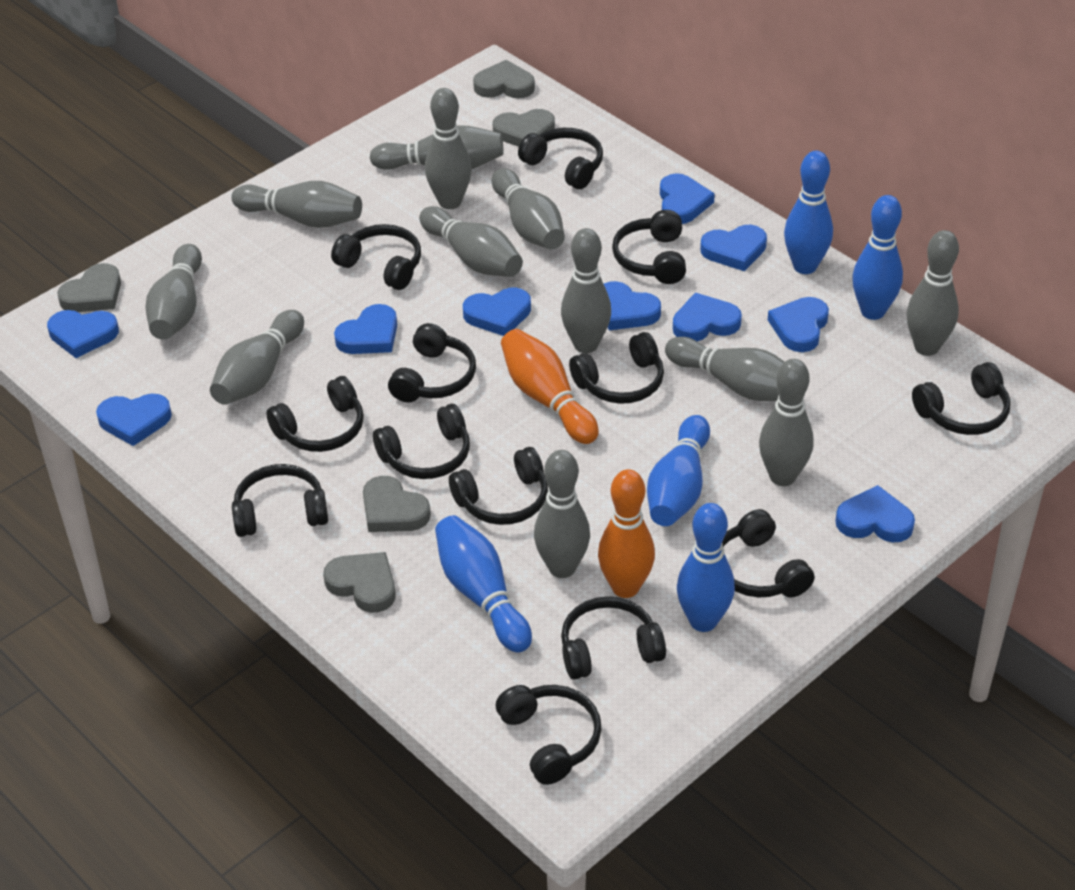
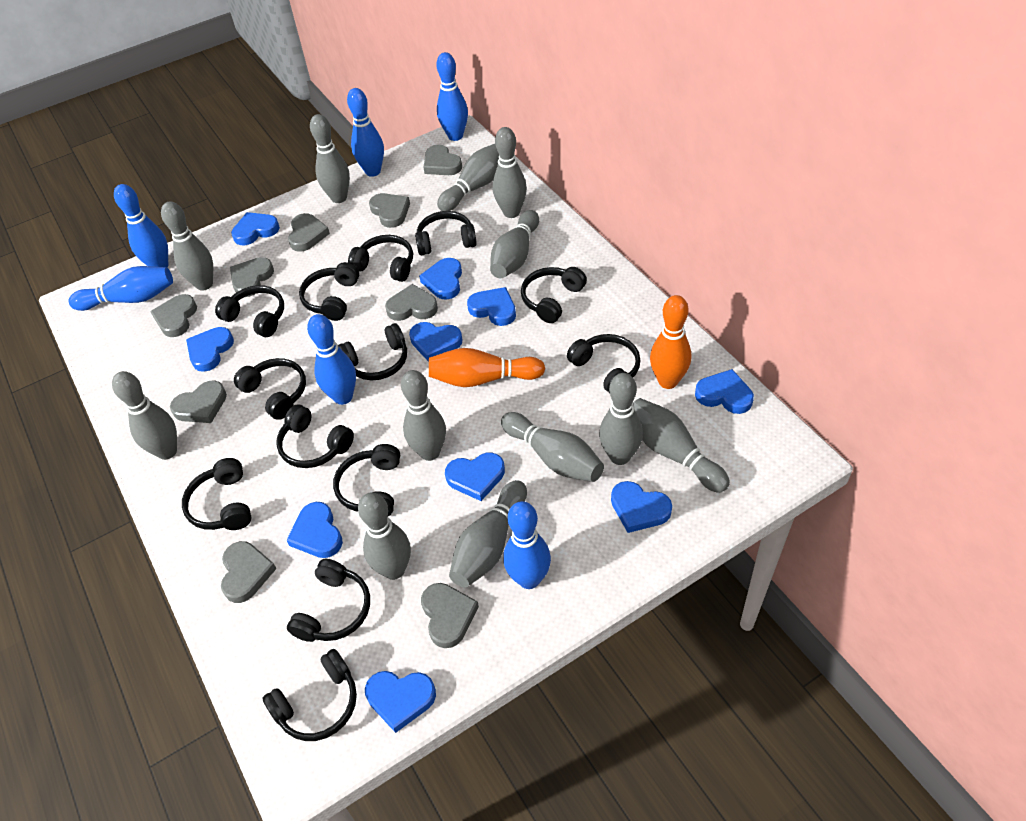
blue bowling pin: 5 -> 6
grey heart: 5 -> 9

